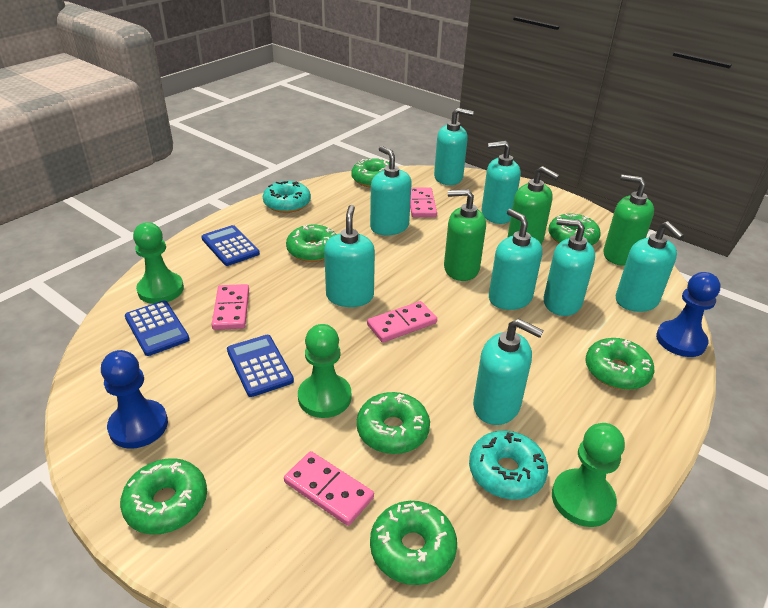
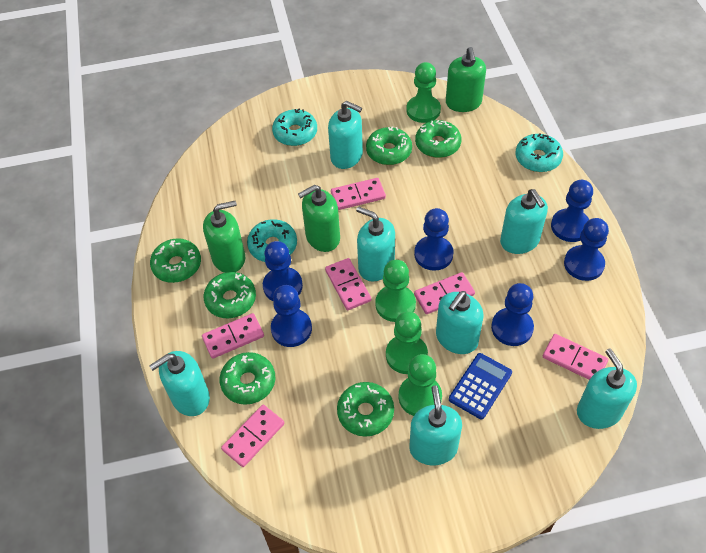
blue calculator: 3 -> 1
blue pawn: 2 -> 6
green donut: 7 -> 6
green pawn: 3 -> 4
pink domino: 4 -> 6
turquoise donut: 2 -> 3
turquoise soap dispenser: 8 -> 7

